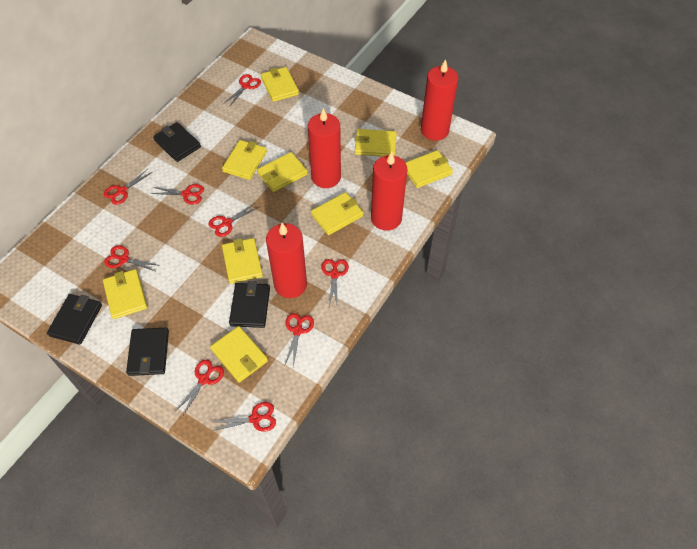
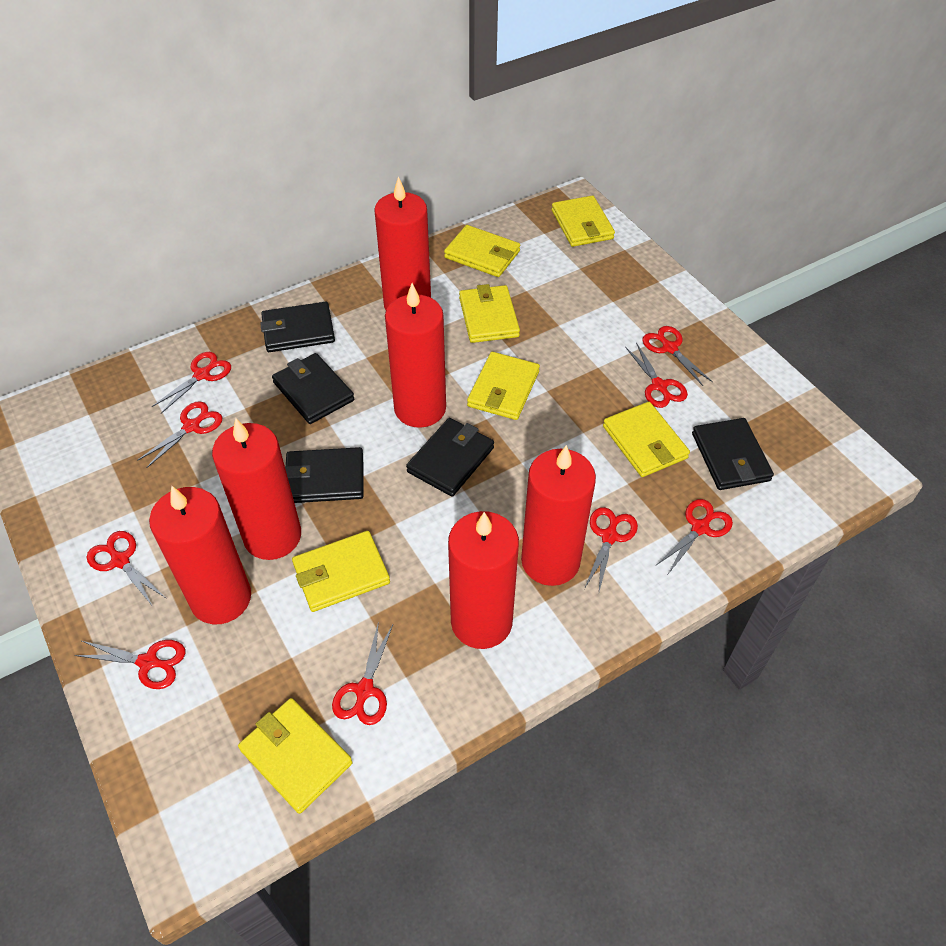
black wallet: 4 -> 5
red candle: 4 -> 6
yellow wallet: 9 -> 7

